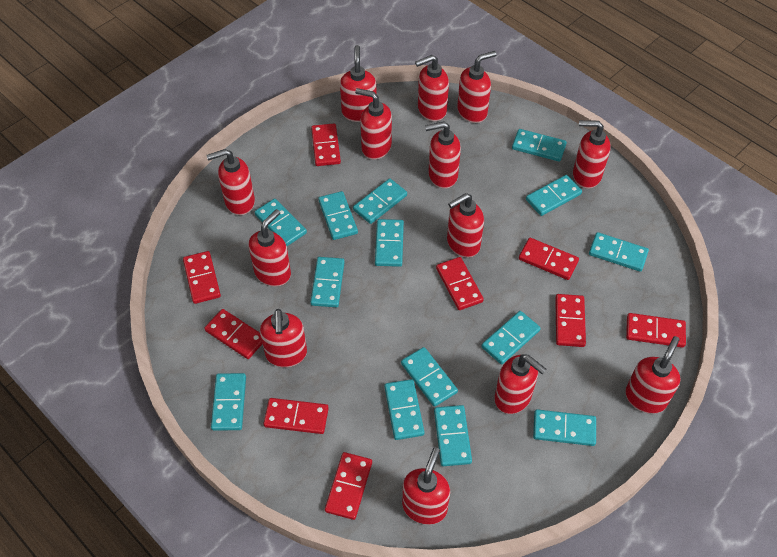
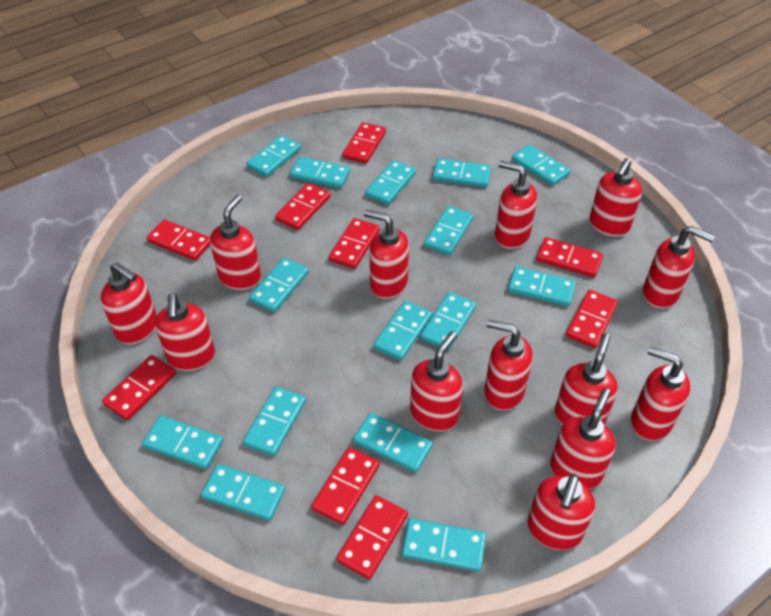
turquoise domino: 14 -> 15

